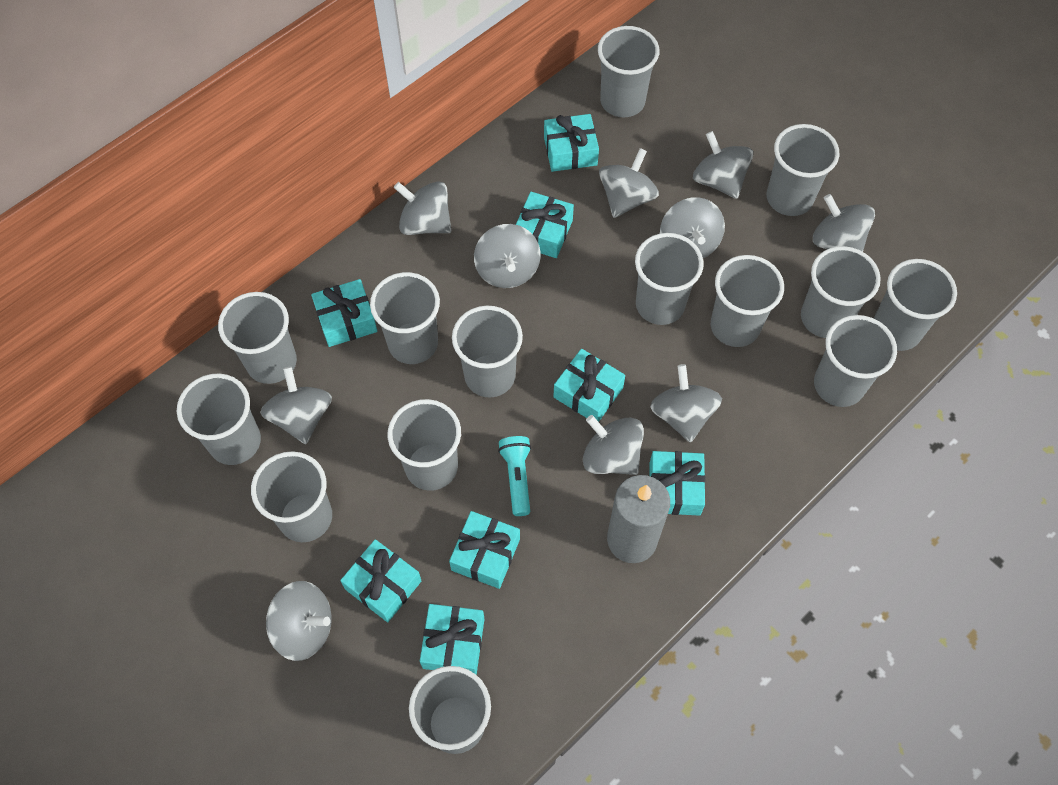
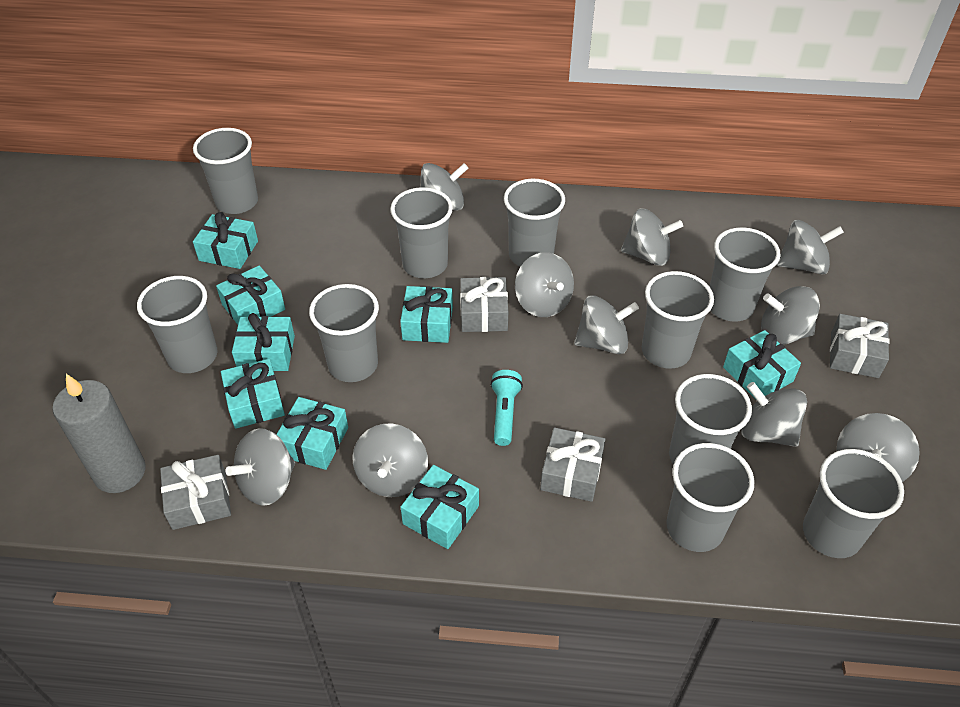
grey cup: 14 -> 10
grey gift: 0 -> 4

